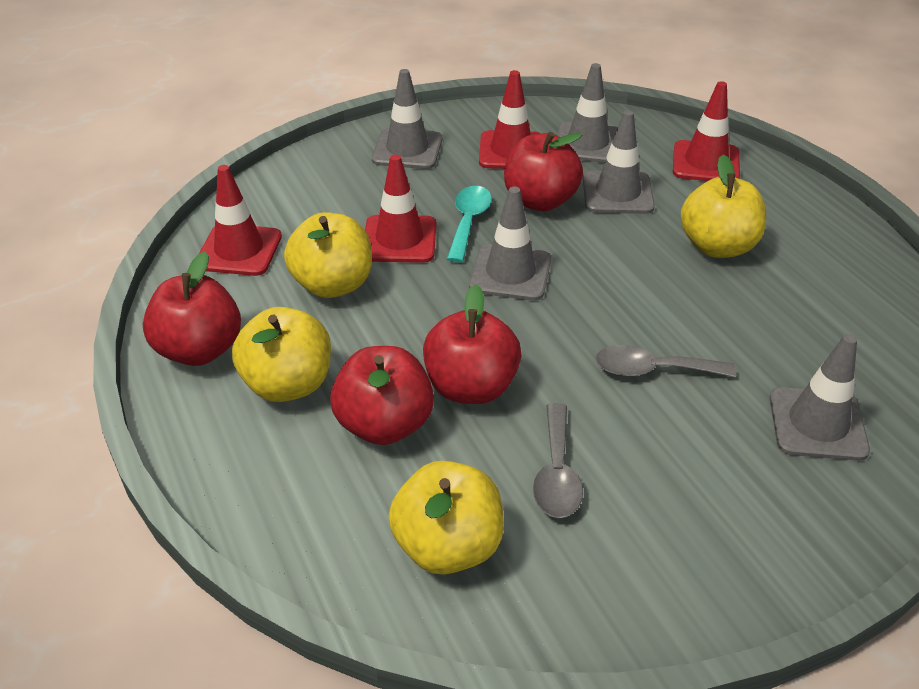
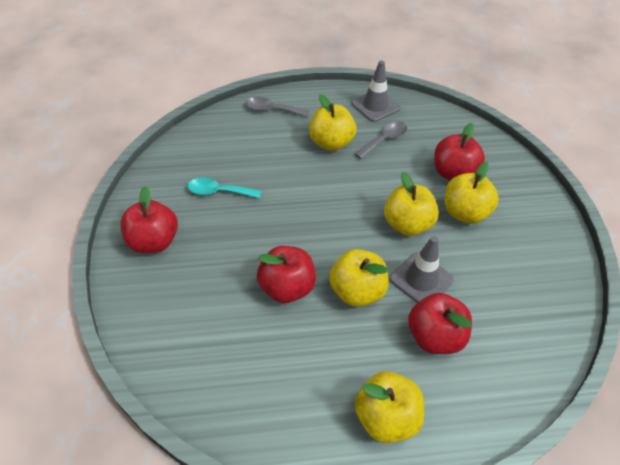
grey traffic cone: 5 -> 2
red traffic cone: 4 -> 0
yellow apple: 4 -> 5

